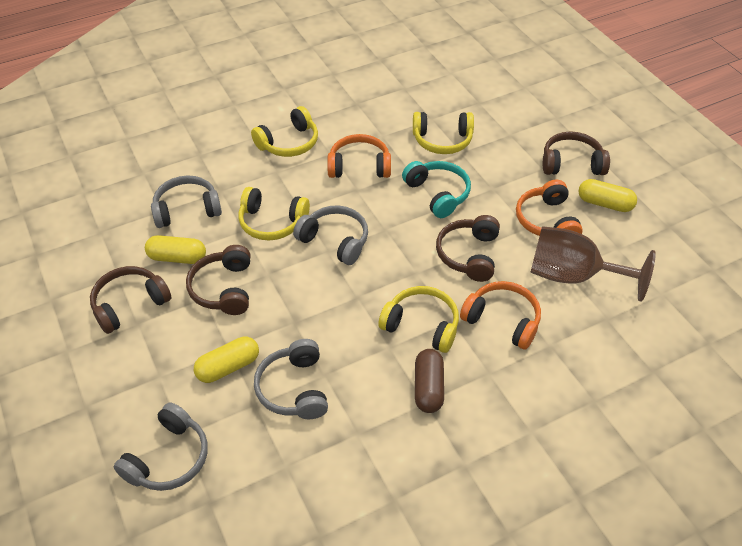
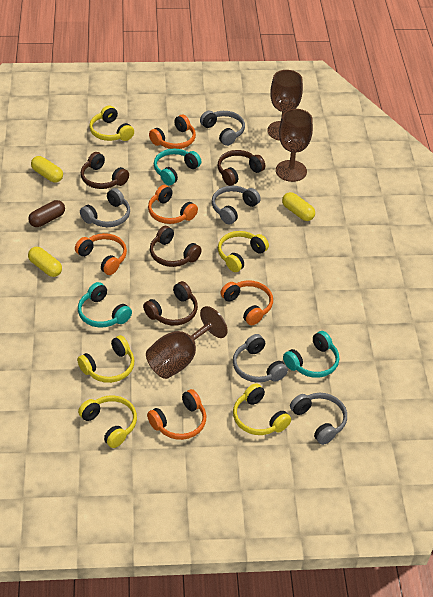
brown goblet: 1 -> 3
grey headphones: 4 -> 5
orange headphones: 3 -> 5
turquoise headphones: 1 -> 3
yellow headphones: 4 -> 5

